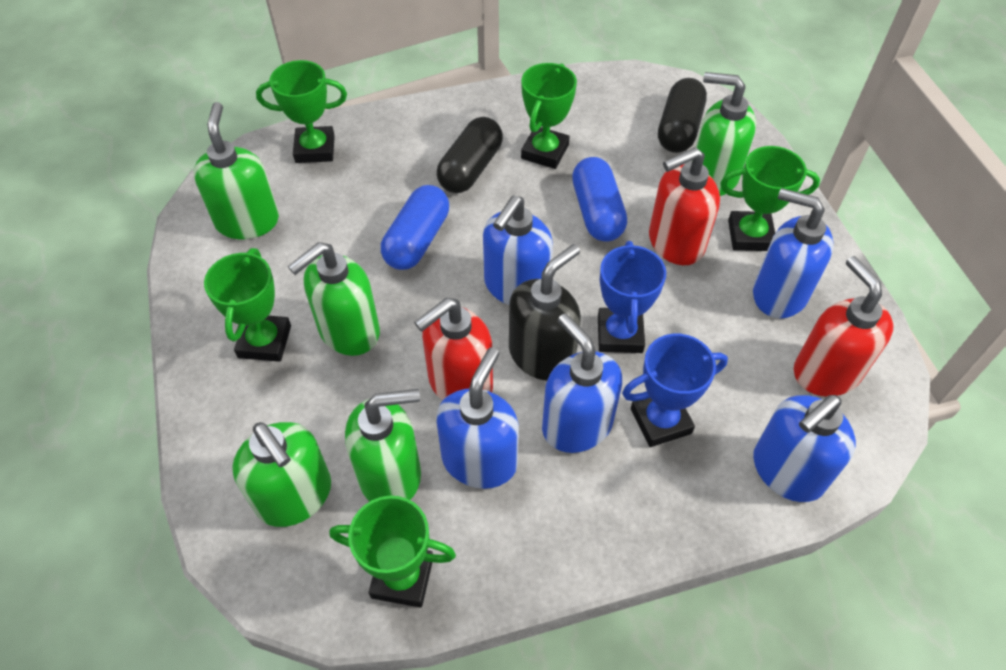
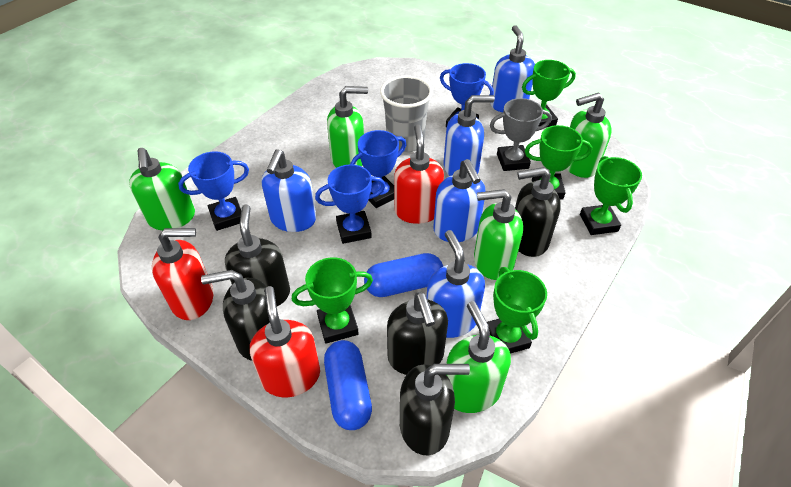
black capsule: 2 -> 0
black soap dispenser: 1 -> 5
blue trophy: 2 -> 4
grey cup: 0 -> 1
grey trophy: 0 -> 1

